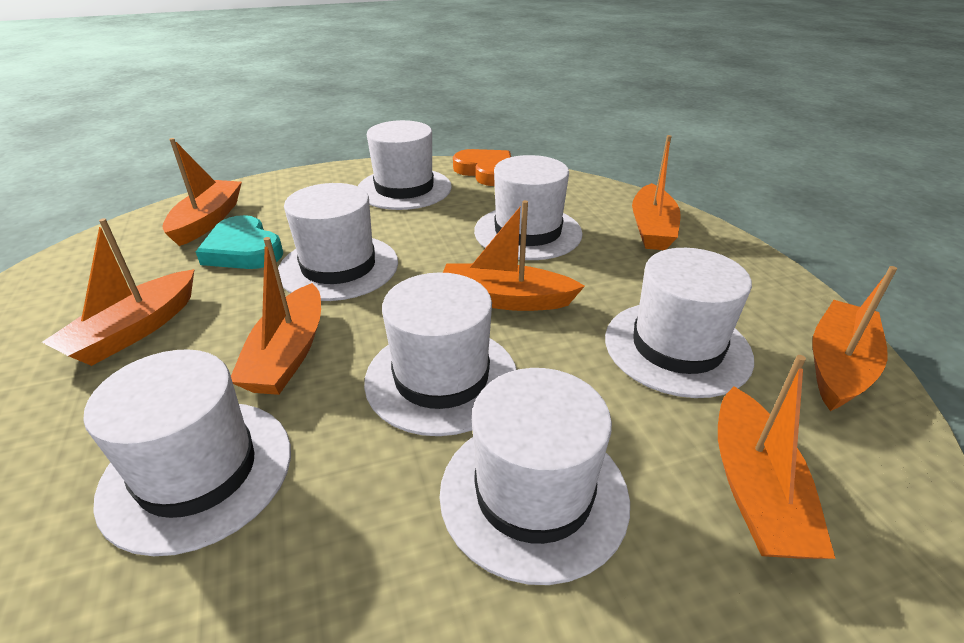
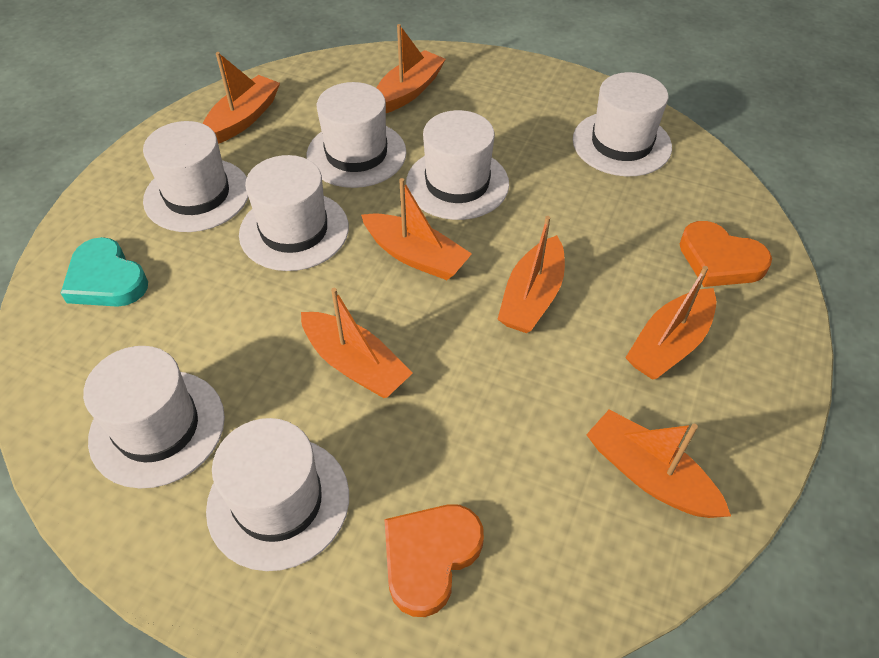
orange heart: 1 -> 2

